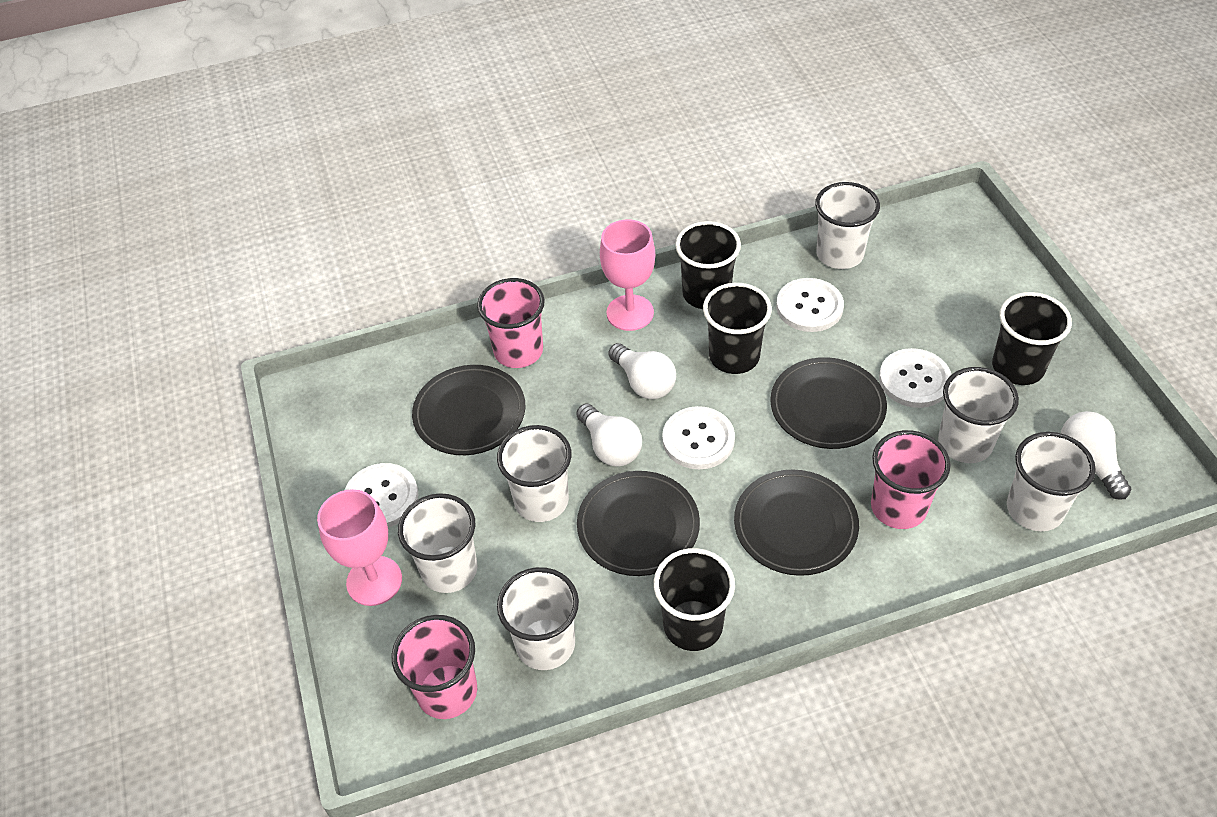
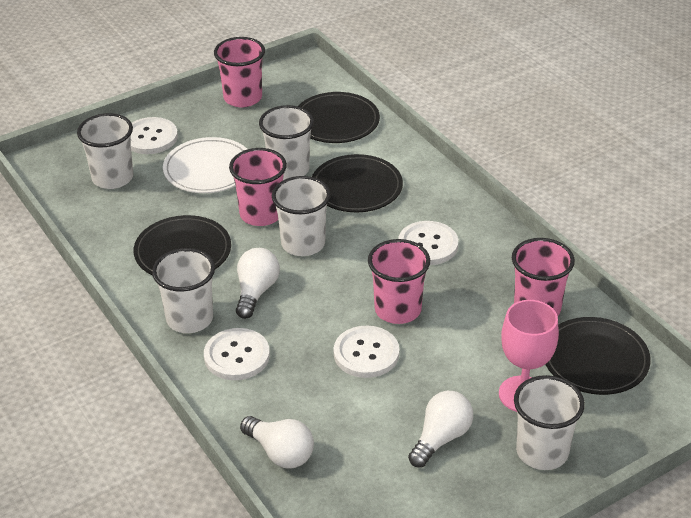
black cup: 4 -> 0
pink cup: 3 -> 4
pink goblet: 2 -> 1
white cup: 6 -> 5
white plate: 0 -> 1

